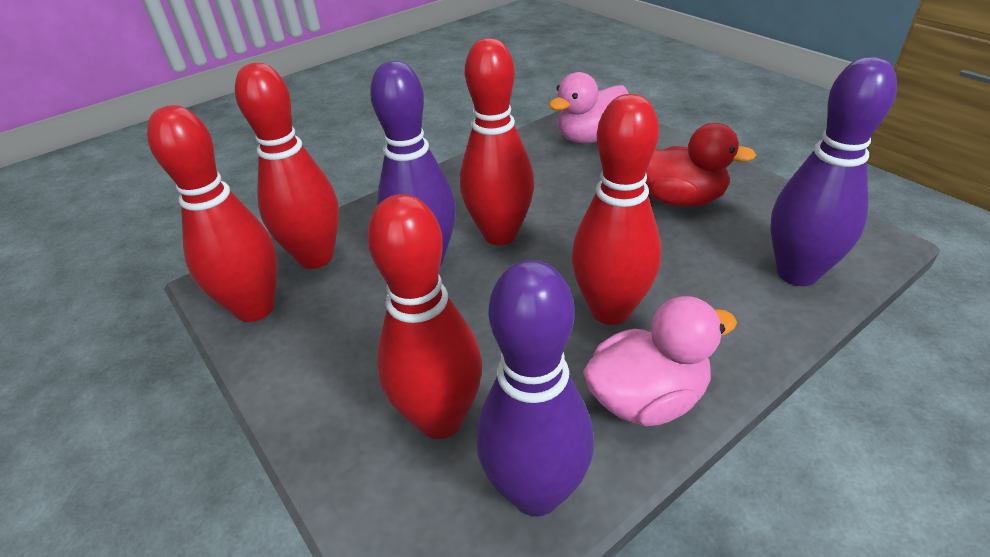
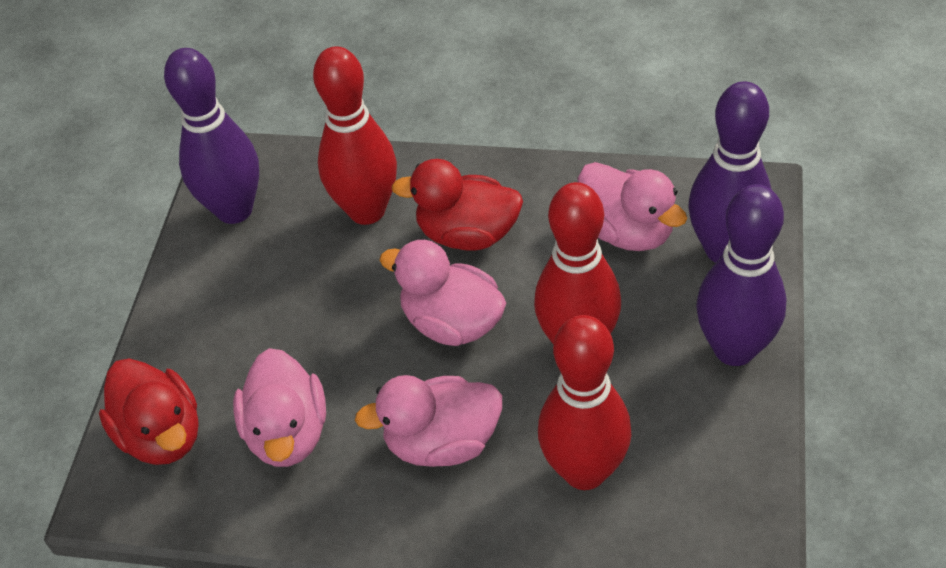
pink duck: 2 -> 4
red bowling pin: 5 -> 3
red duck: 1 -> 2

